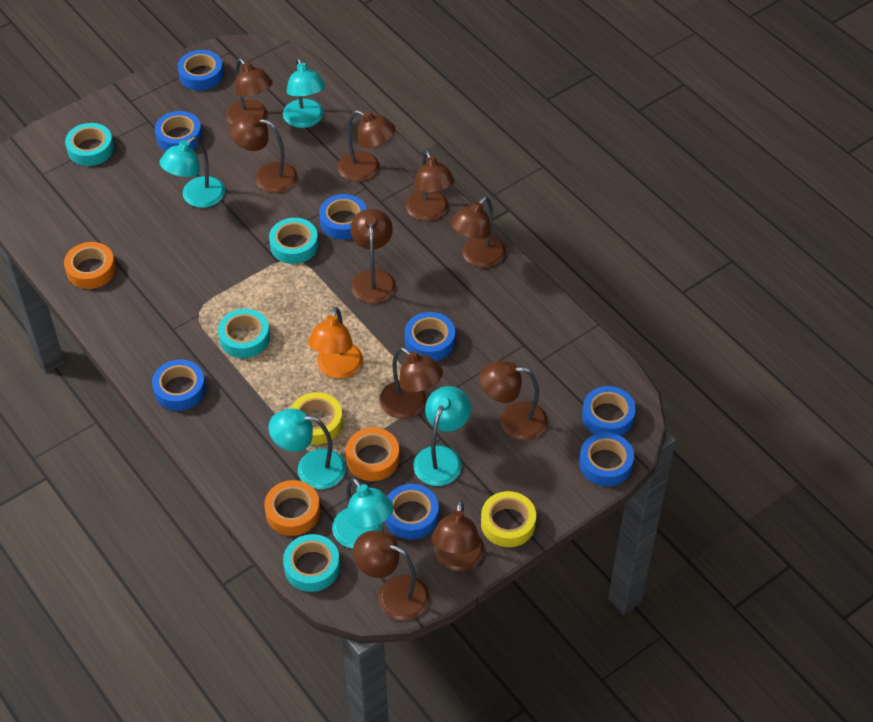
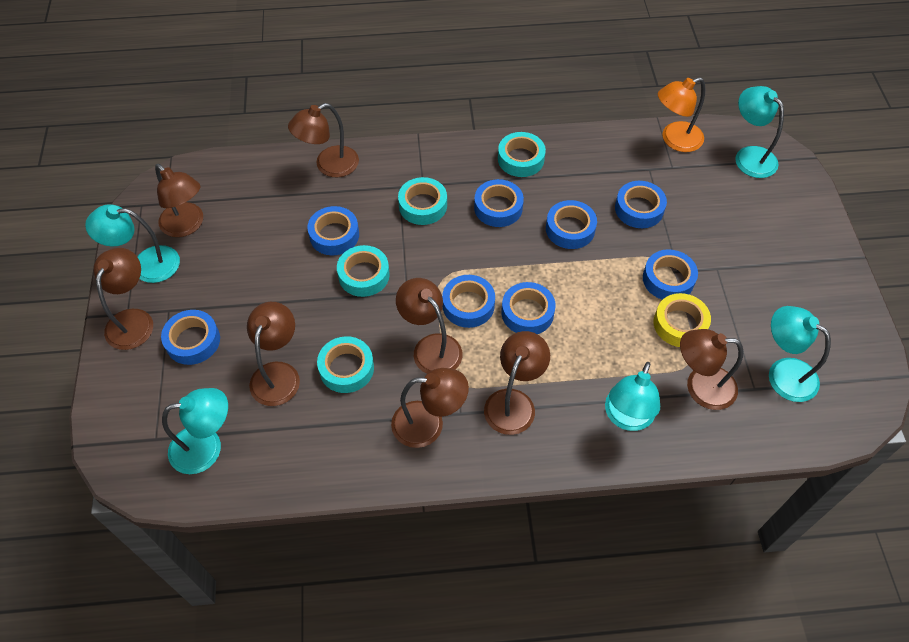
brown lamp: 10 -> 8
orange tape: 3 -> 0
yellow tape: 2 -> 1

